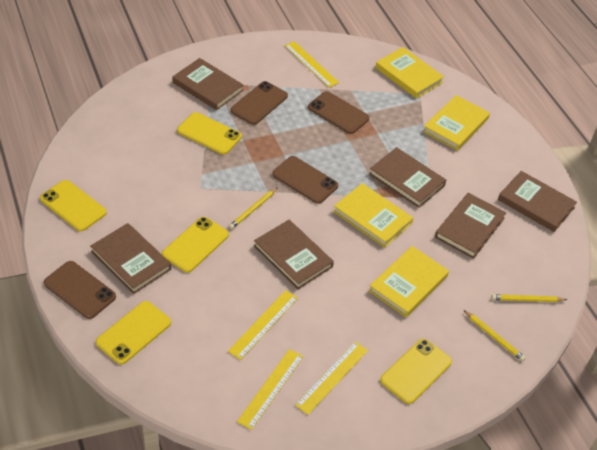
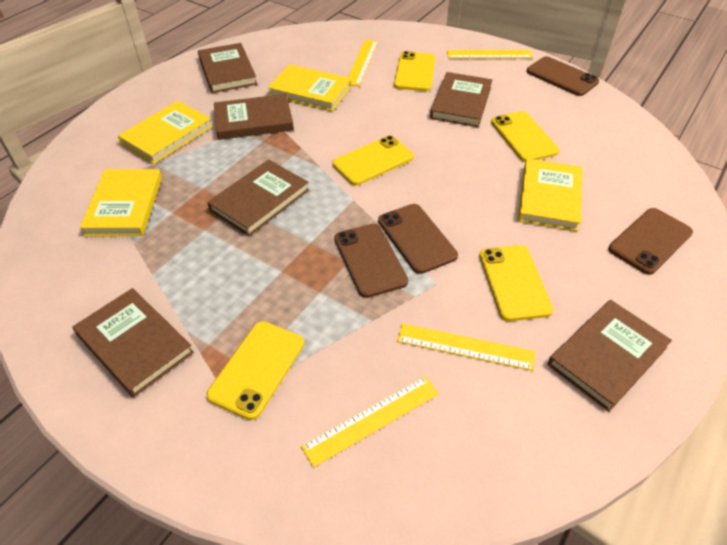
yellow pencil: 3 -> 0

